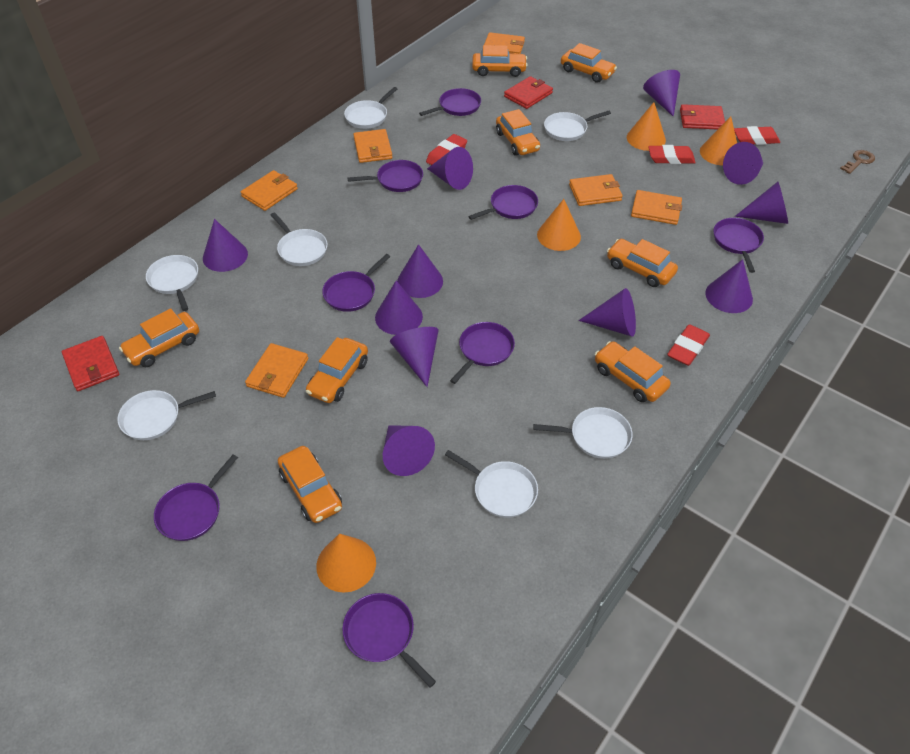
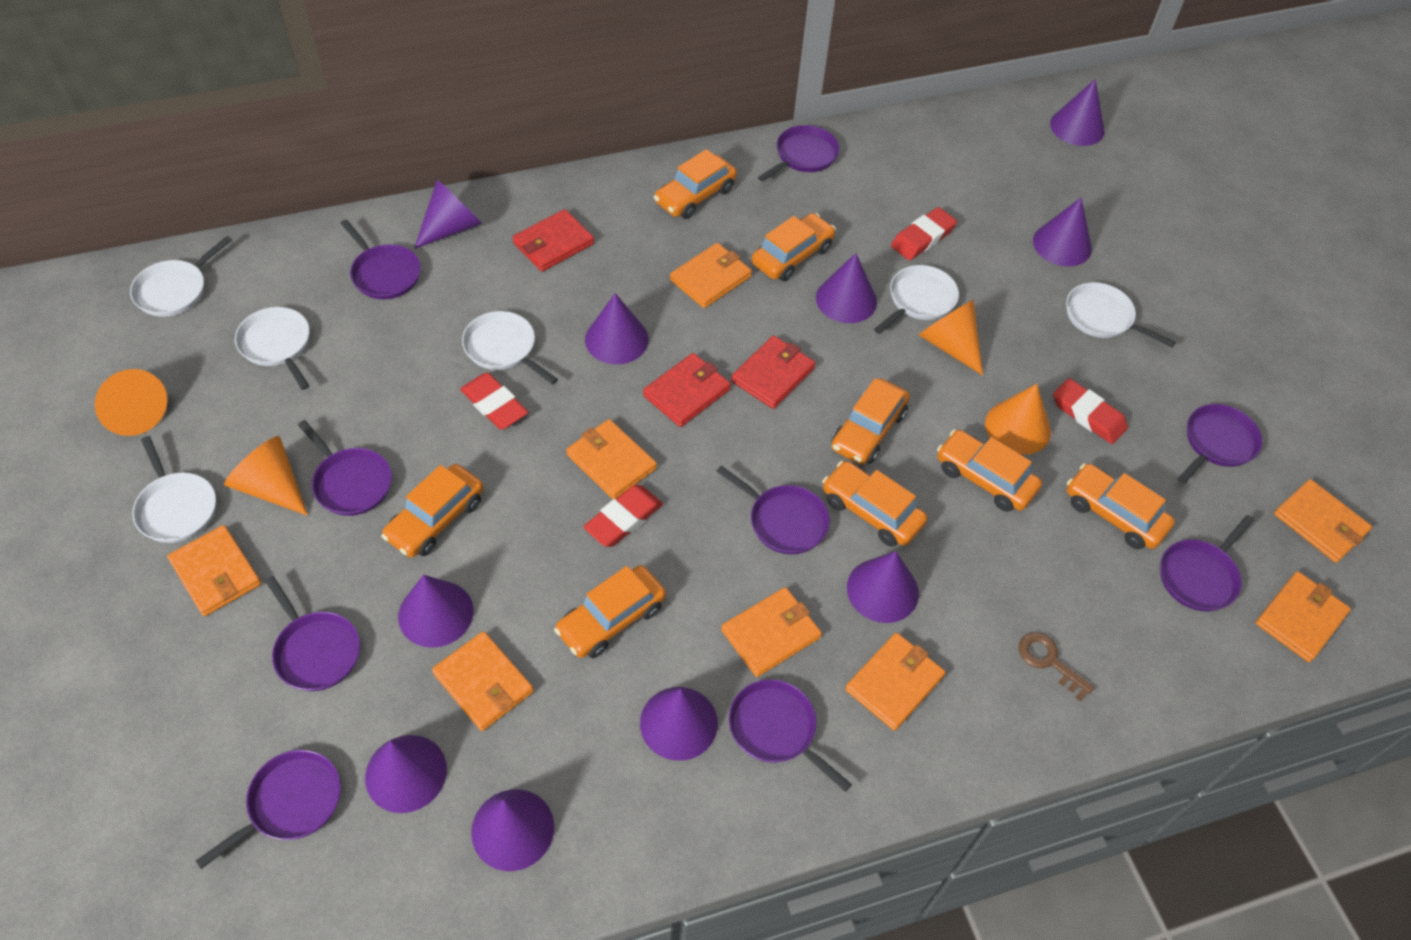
orange wallet: 6 -> 8
purple cone: 11 -> 10
purple pan: 8 -> 9
white pan: 7 -> 6

